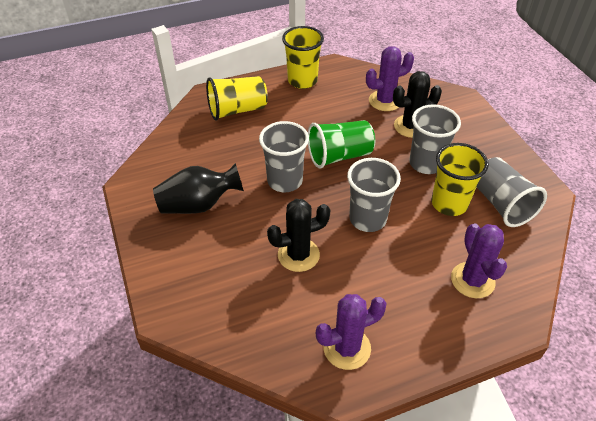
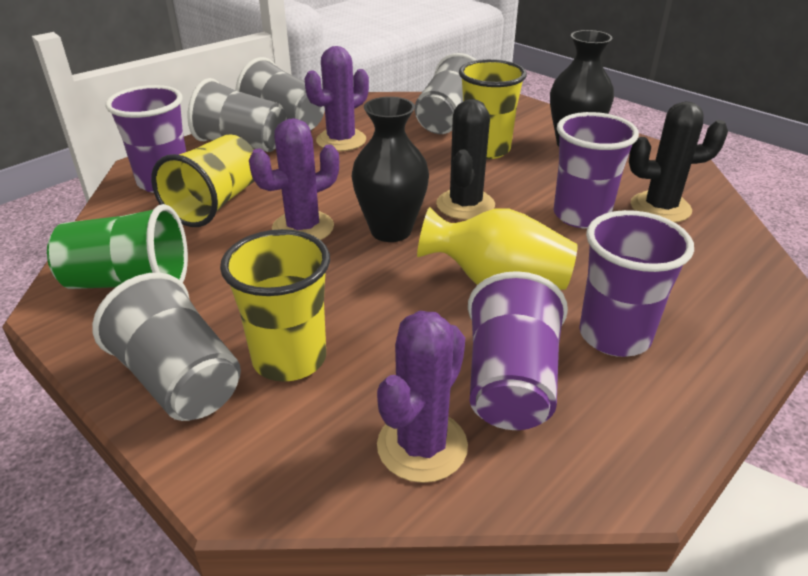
black vase: 1 -> 2
purple cup: 0 -> 4
yellow vase: 0 -> 1

